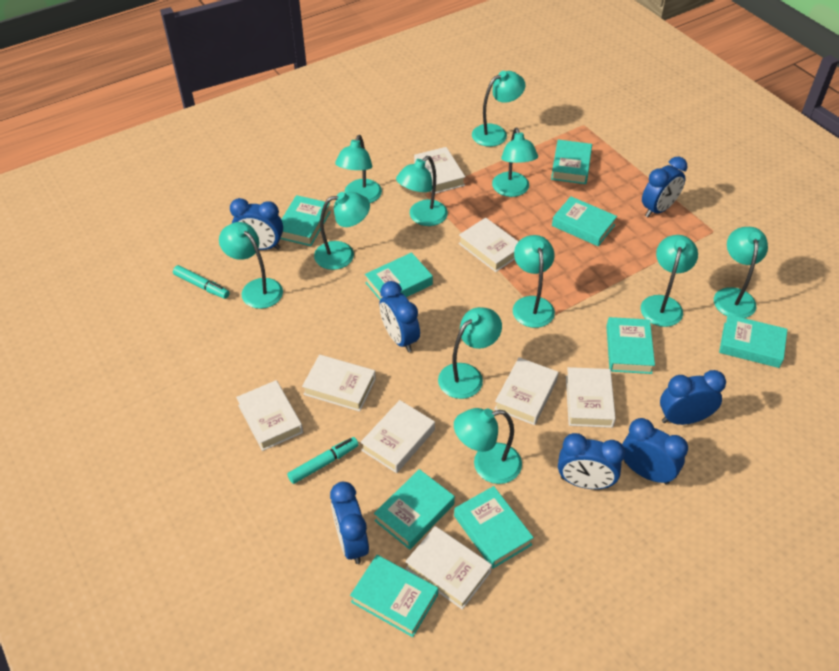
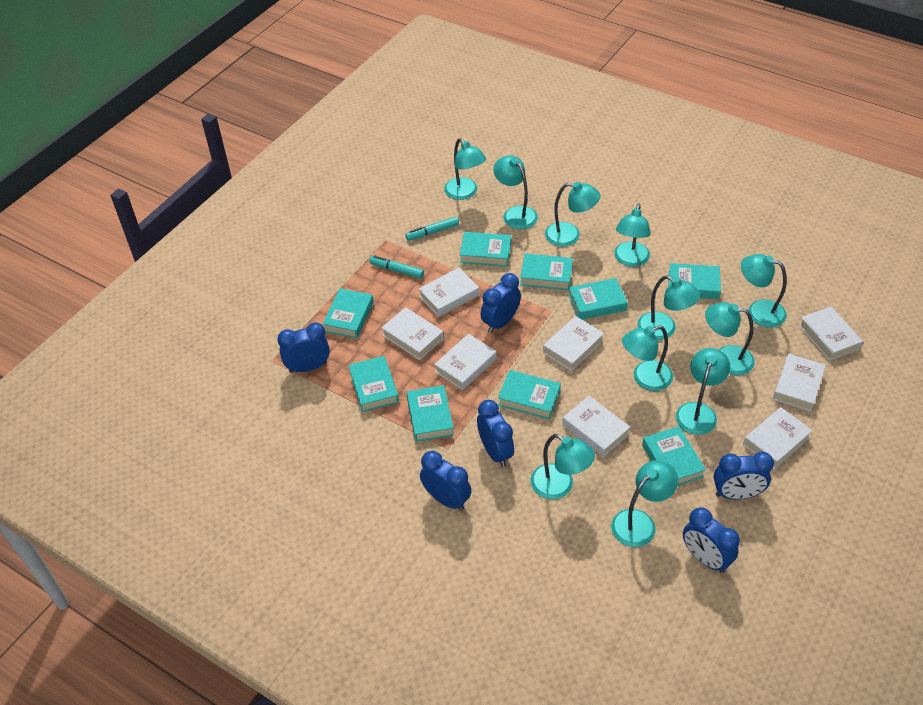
blue clock: 7 -> 6

